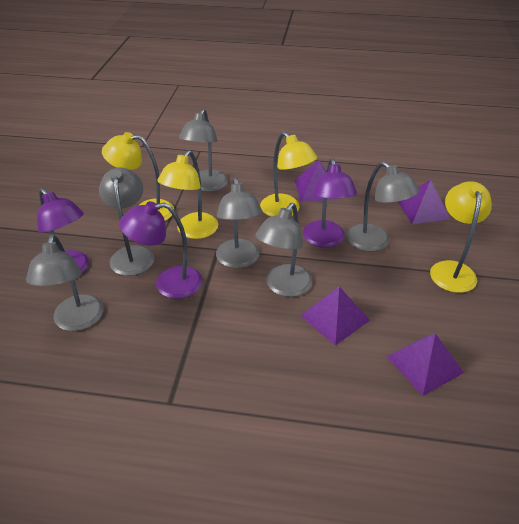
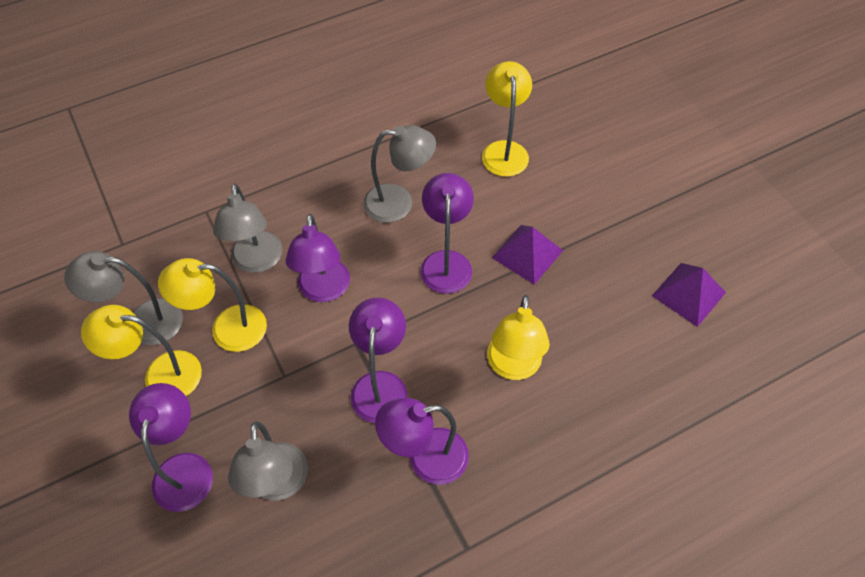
grey lamp: 6 -> 4
purple lamp: 3 -> 5
purple pyramid: 4 -> 2

